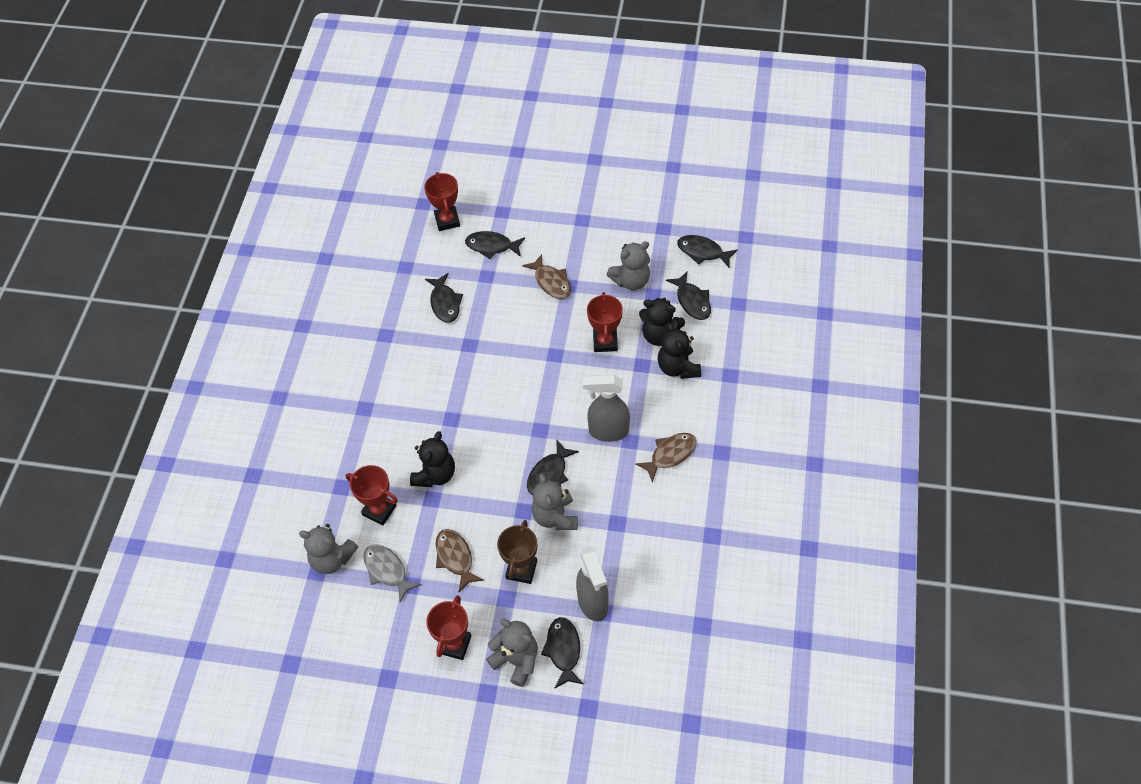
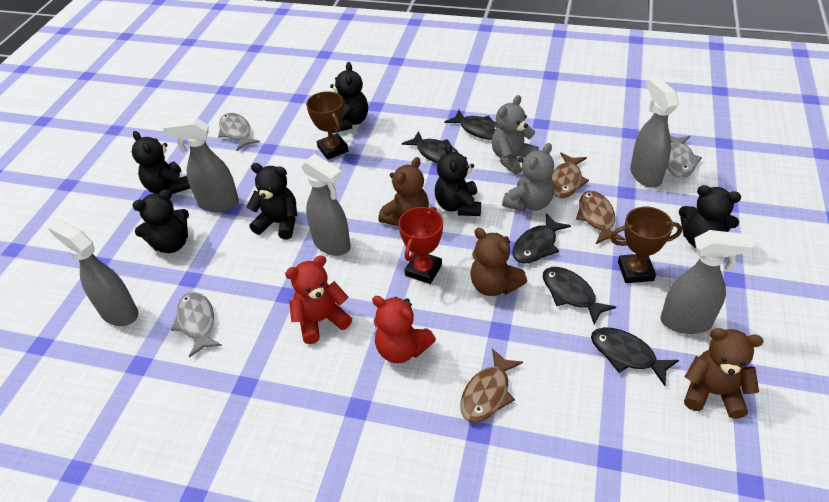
black fish: 6 -> 5
black teddy bear: 3 -> 6
brown teddy bear: 0 -> 3
brown trophy: 1 -> 2
grey fish: 1 -> 3
grey spray bottle: 2 -> 5
grey teddy bear: 4 -> 2
red teddy bear: 0 -> 2
red trophy: 4 -> 1

